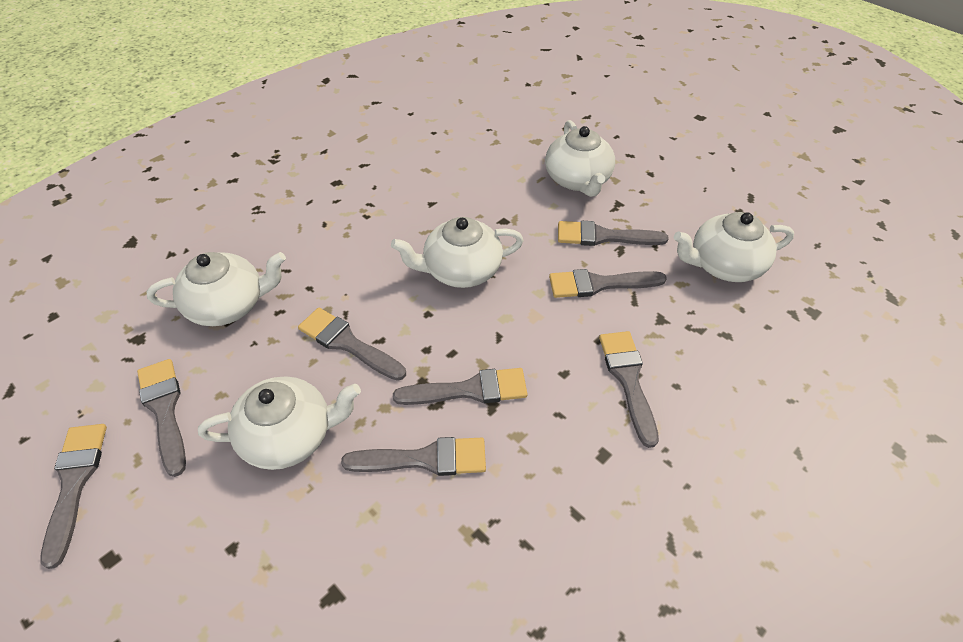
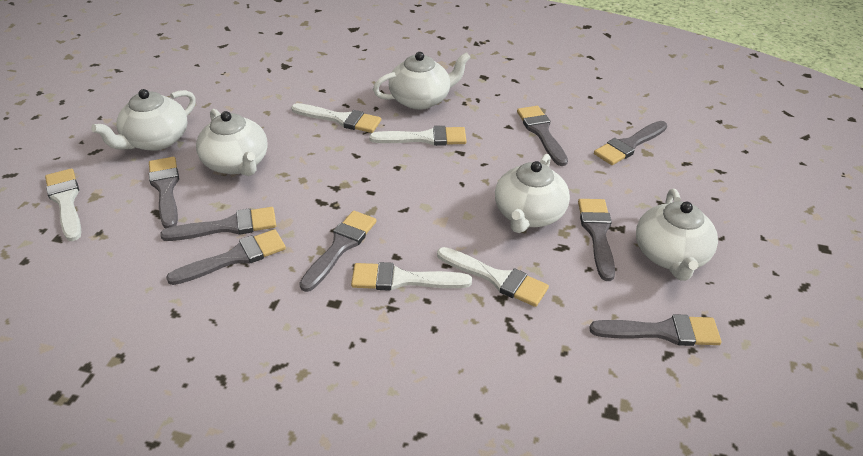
white brush: 0 -> 5

